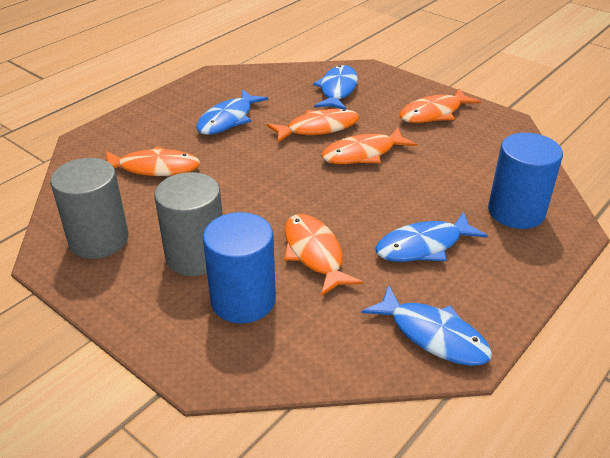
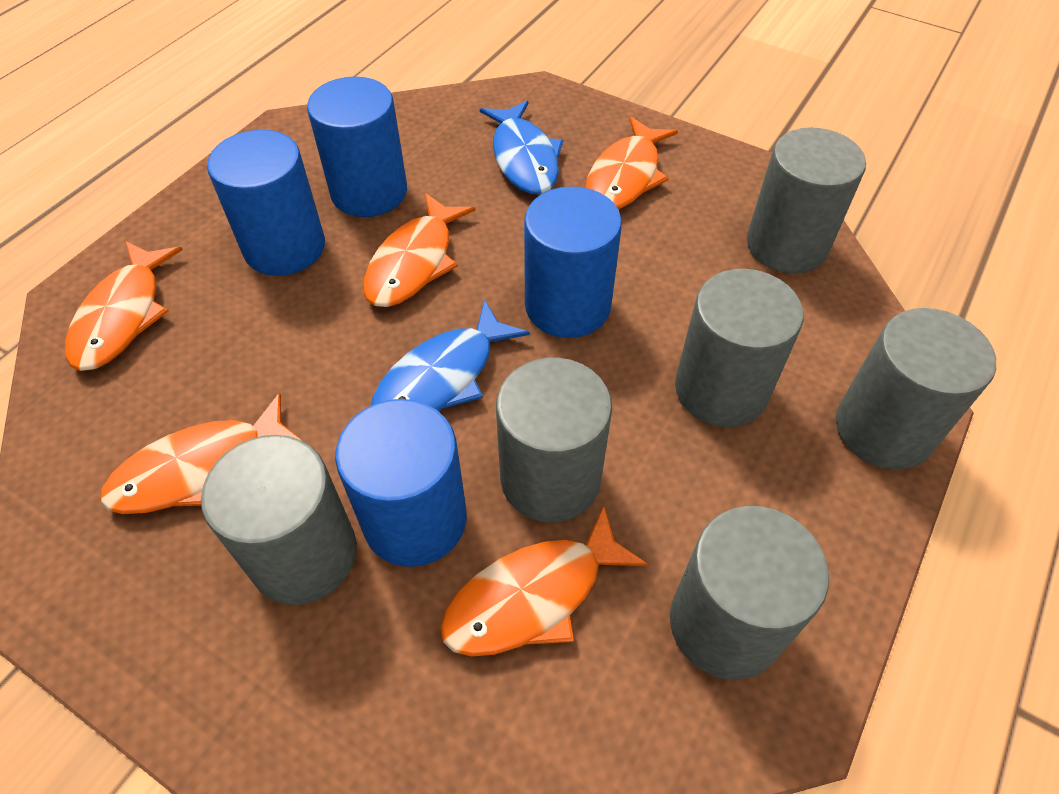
blue cylinder: 2 -> 4
blue fish: 4 -> 2
grey cylinder: 2 -> 6

